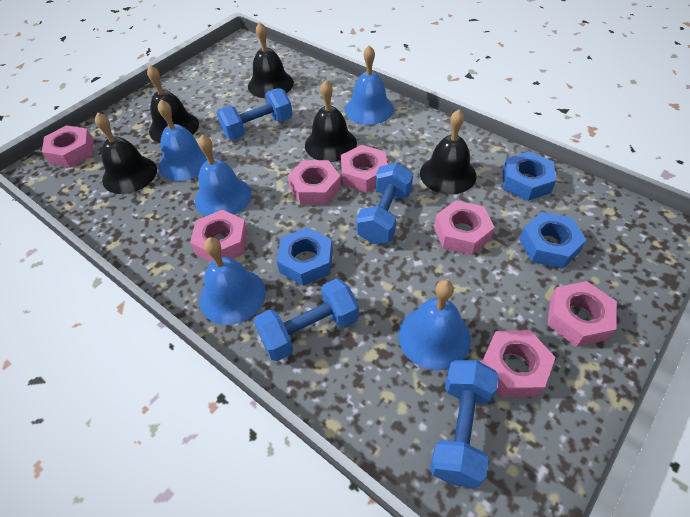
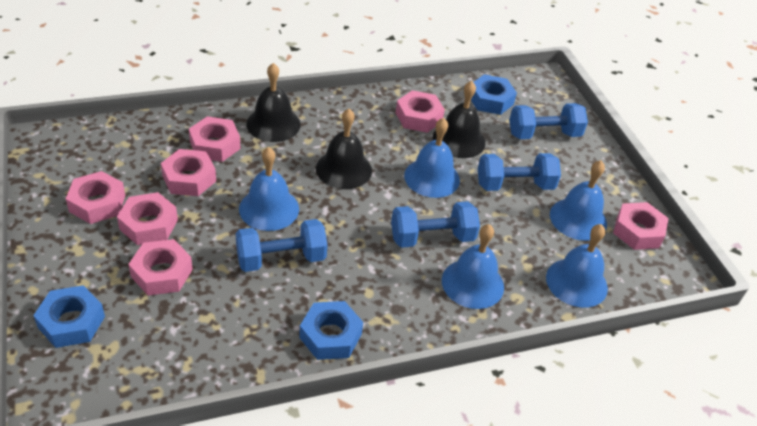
black bell: 5 -> 3

